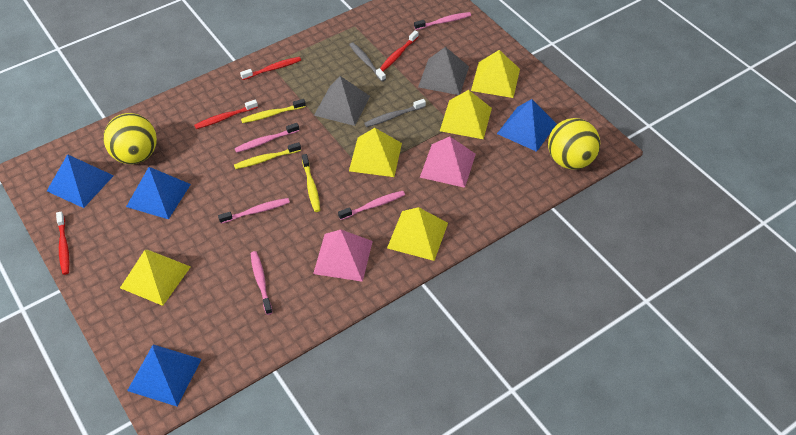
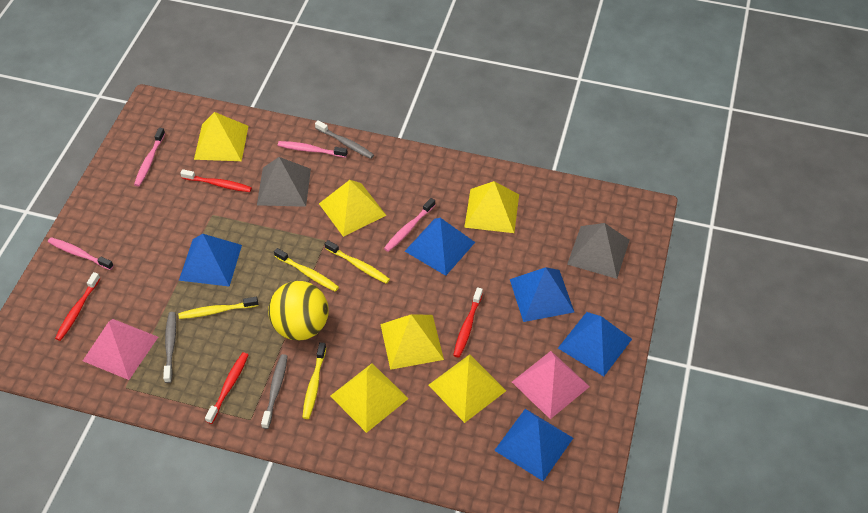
blue pyramid: 4 -> 5
grey toothbrush: 2 -> 3
pink toothbrush: 5 -> 4
yellow ball: 2 -> 1
yellow pyramid: 5 -> 6
yellow toothbrush: 3 -> 4

